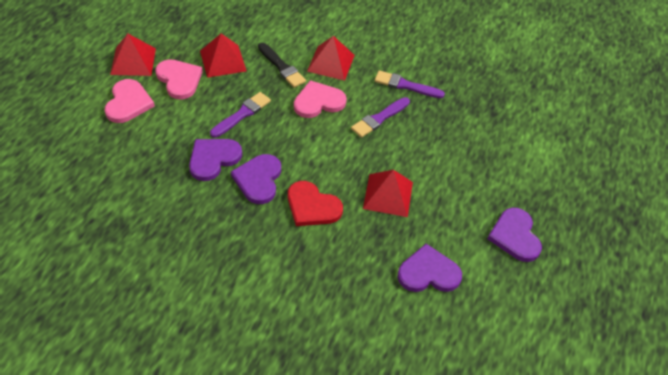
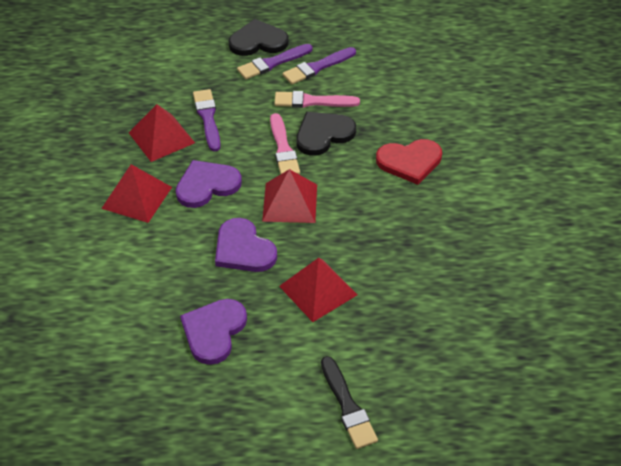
black heart: 0 -> 2
pink brush: 0 -> 2
pink heart: 3 -> 0
purple heart: 4 -> 3

